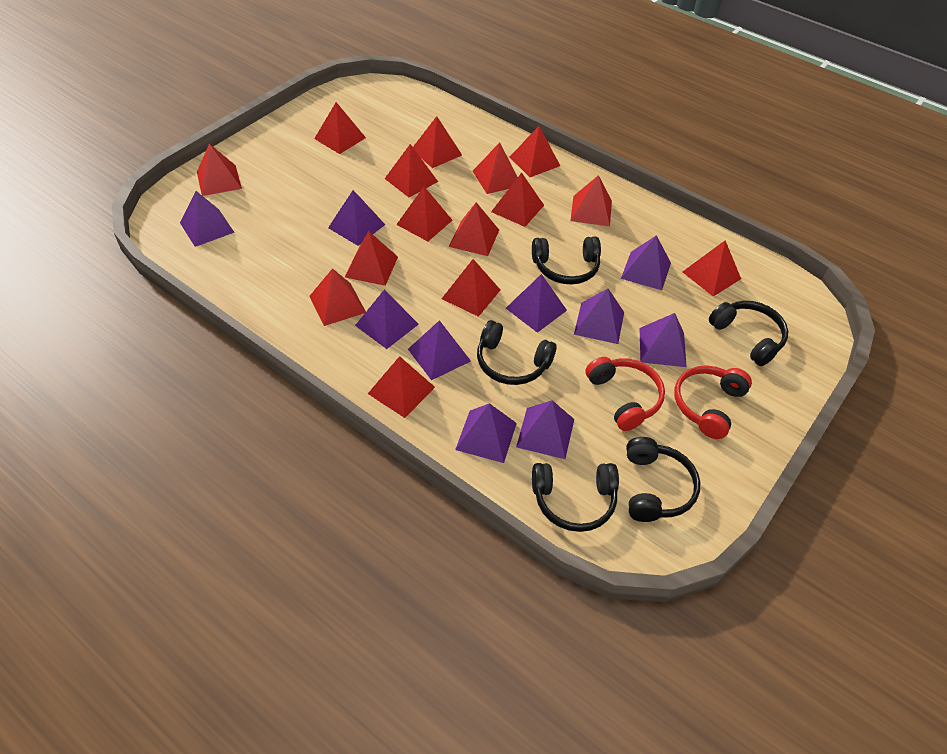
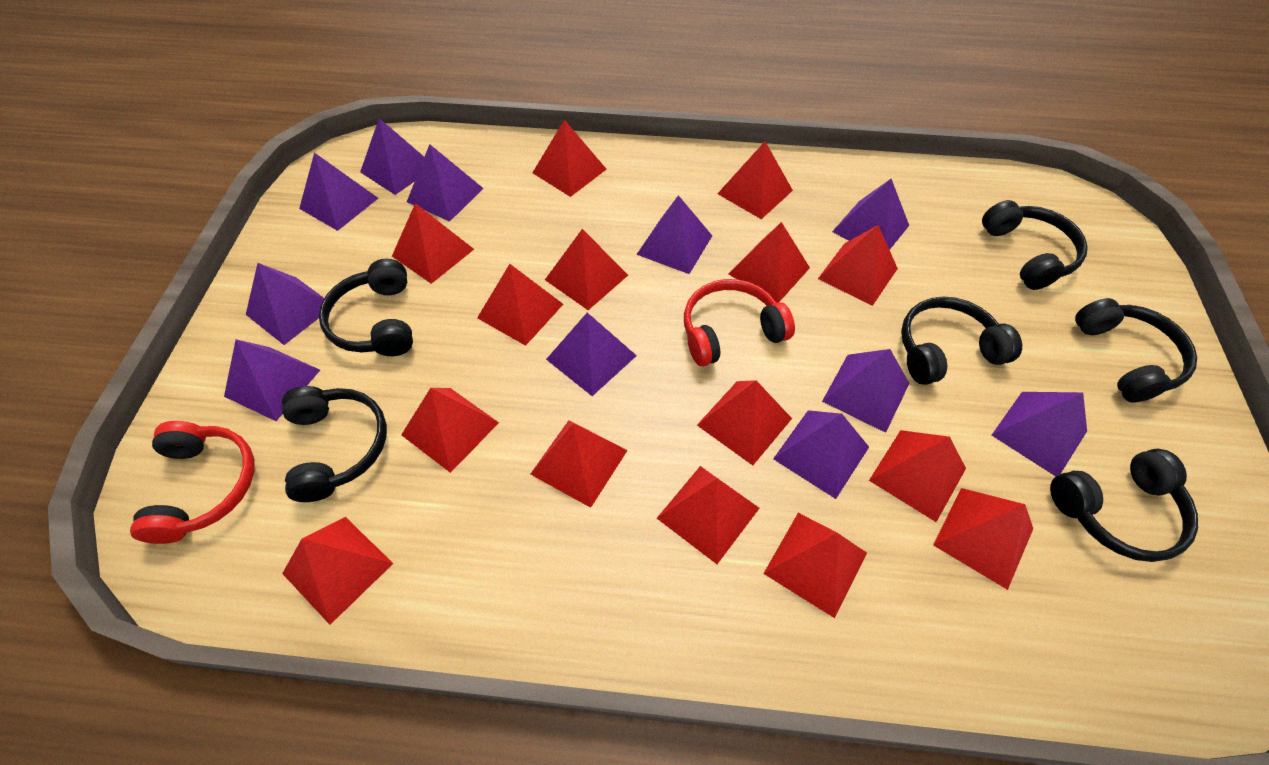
black headphones: 5 -> 6
purple pyramid: 10 -> 11

